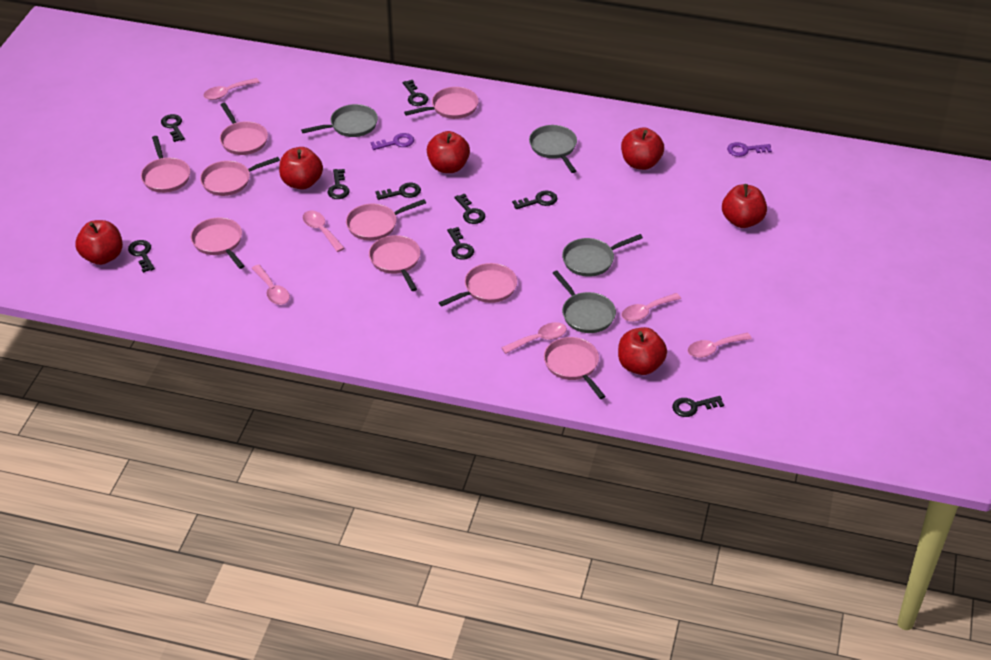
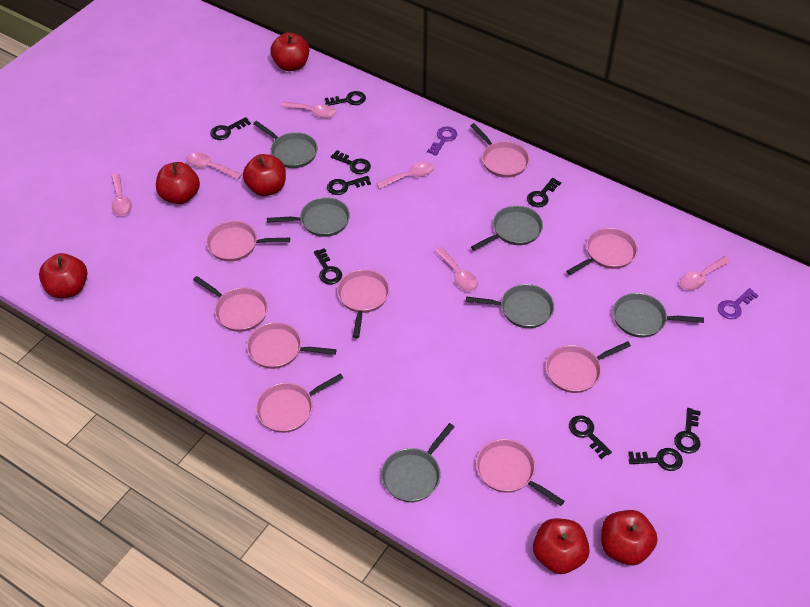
grey pan: 4 -> 6

